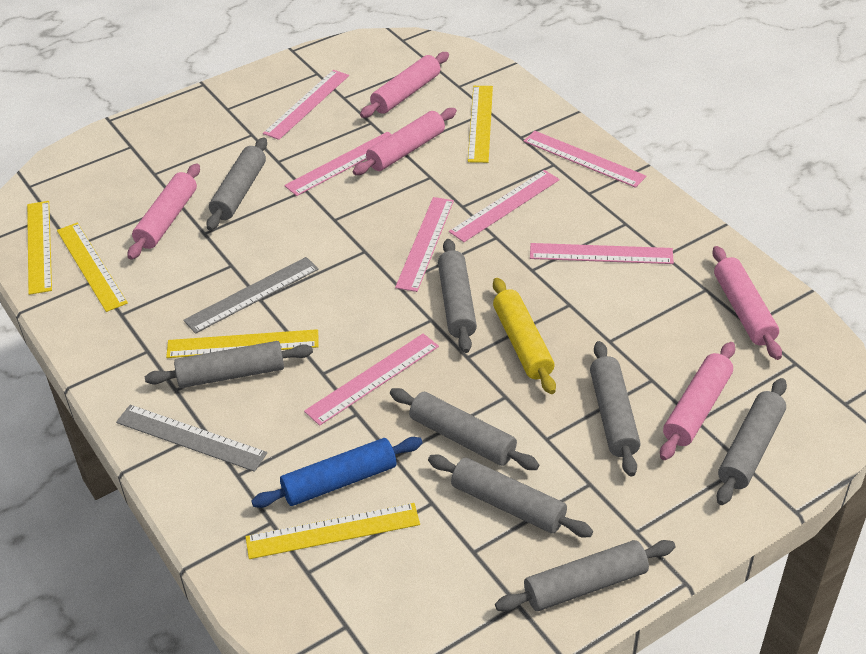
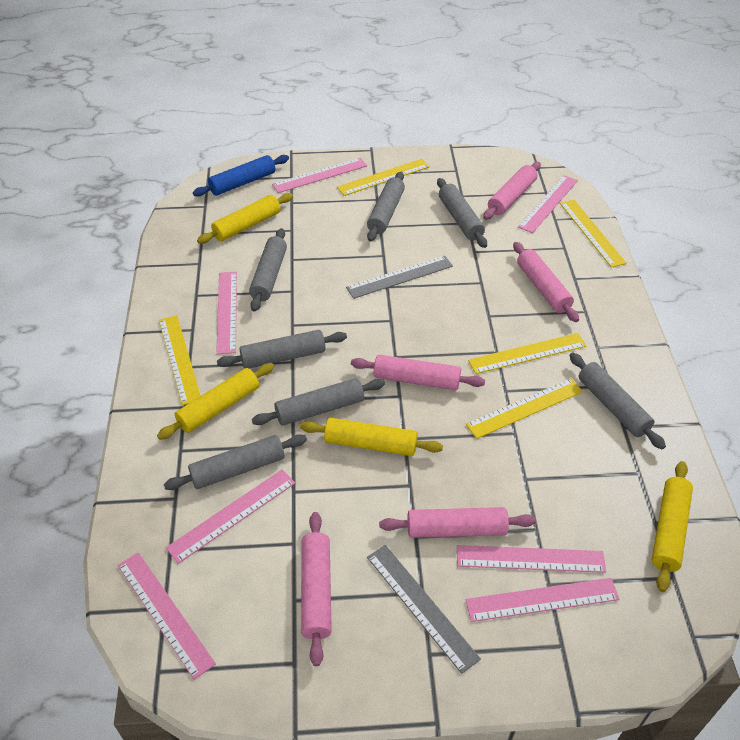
grey rolling pin: 8 -> 7
yellow rolling pin: 1 -> 4

